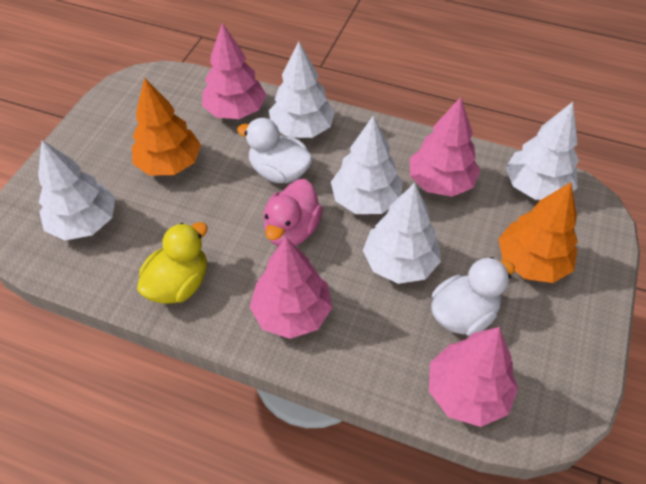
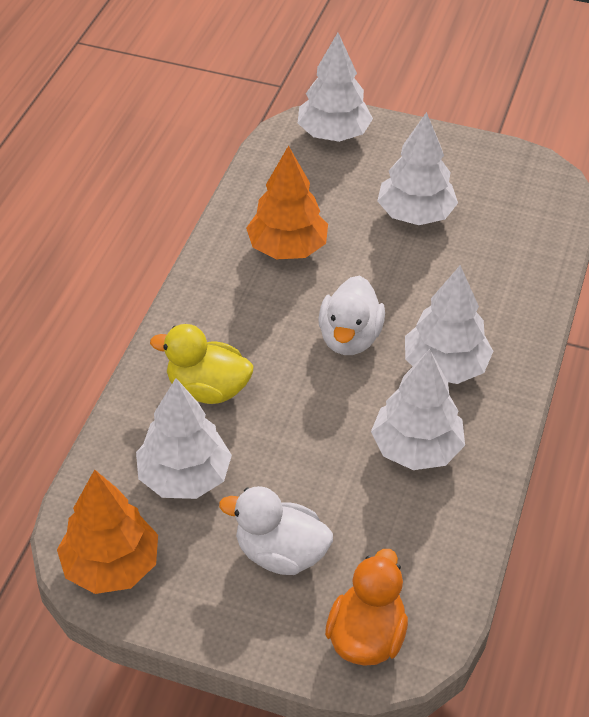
orange duck: 0 -> 1
pink duck: 1 -> 0
pink tree: 4 -> 0

